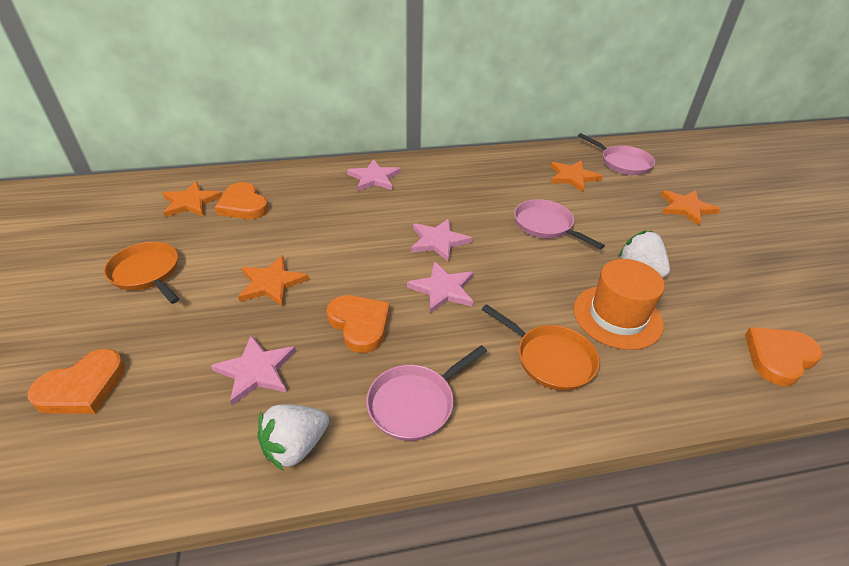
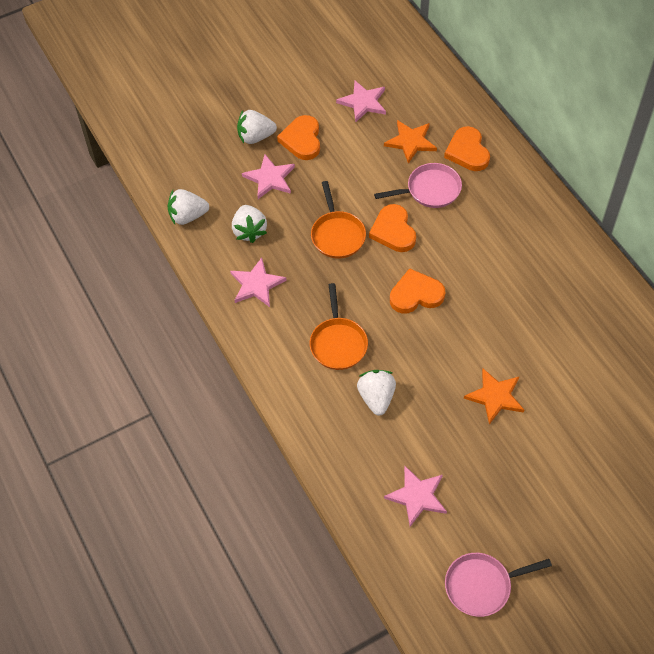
orange hat: 1 -> 0
orange star: 4 -> 2
pink pan: 3 -> 2
white strawberry: 2 -> 4

